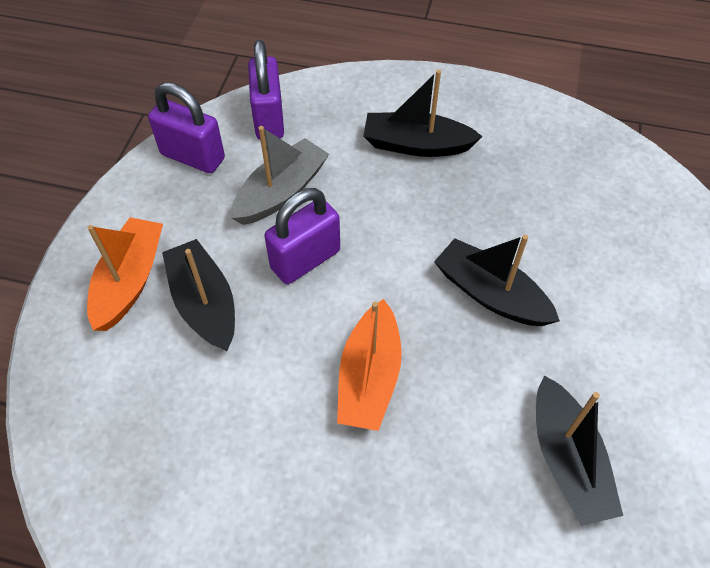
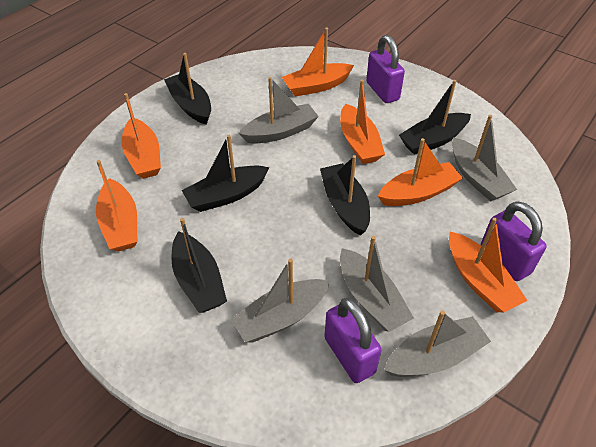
black boat: 4 -> 5
grey boat: 1 -> 5
orange boat: 2 -> 6

